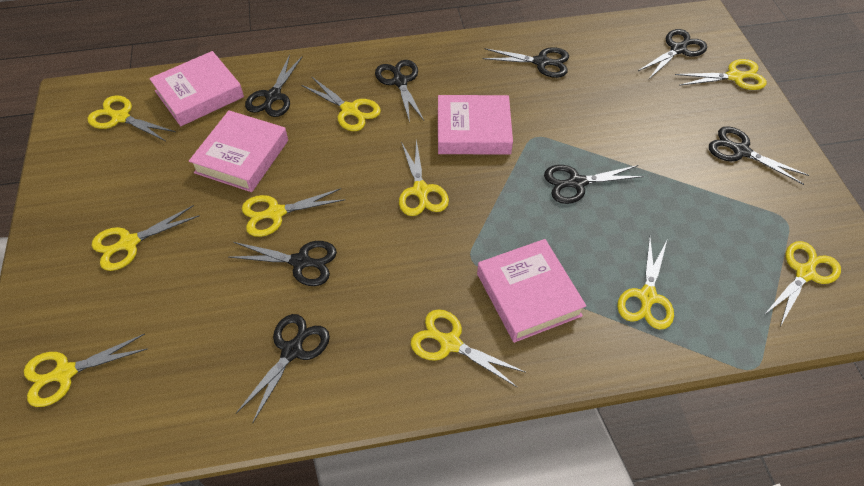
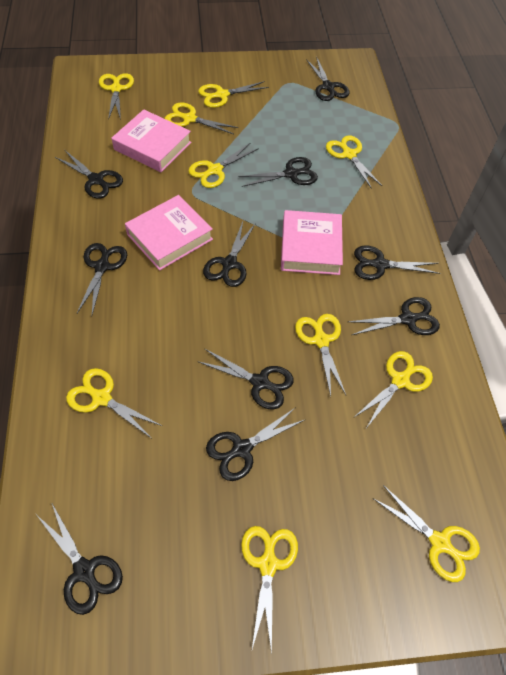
black scissors: 8 -> 10
pink book: 4 -> 3

